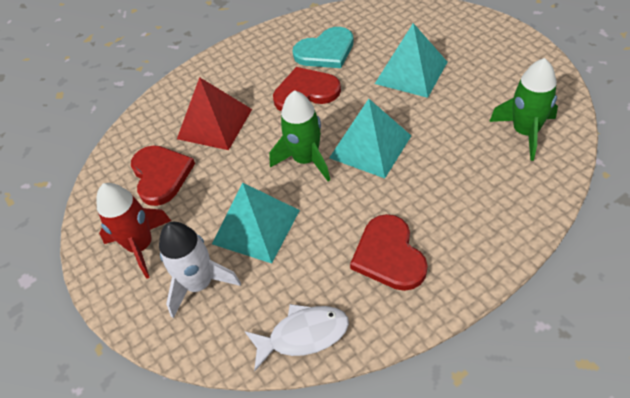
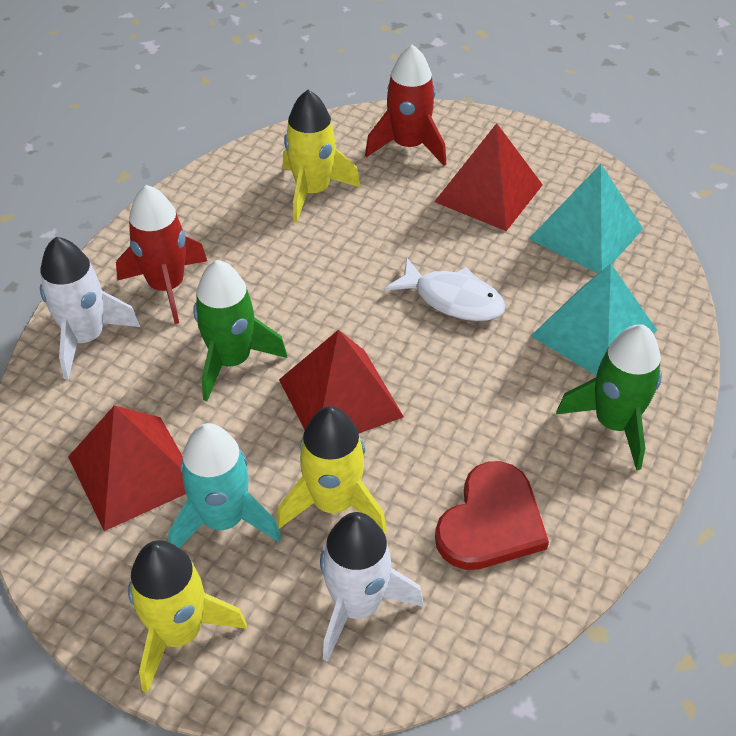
red heart: 3 -> 1
red pyramid: 1 -> 3
red rocket: 1 -> 2
turquoise heart: 1 -> 0
turquoise pyramid: 3 -> 2
turquoise rocket: 0 -> 1
white rocket: 1 -> 2
yellow rocket: 0 -> 3

